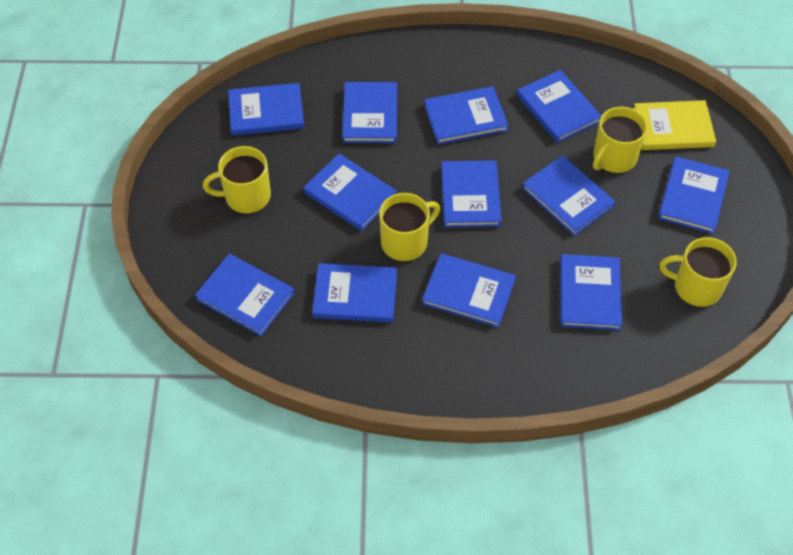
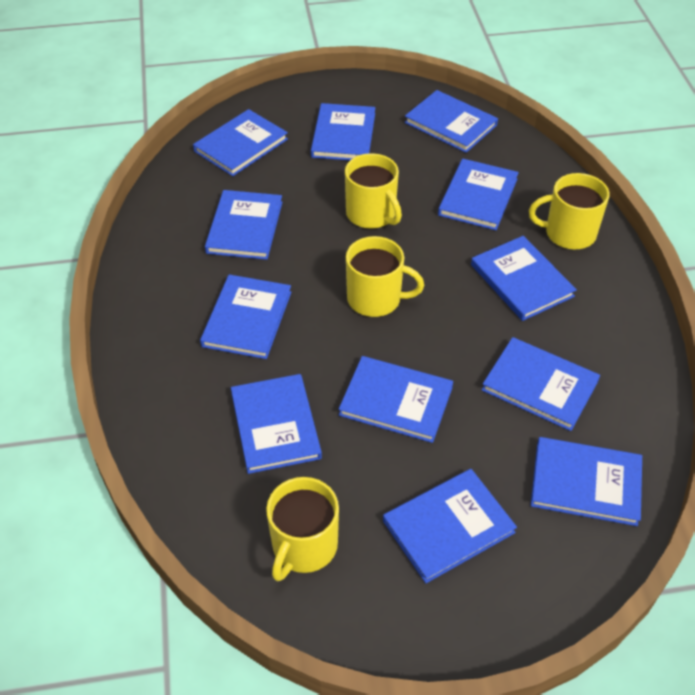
yellow book: 1 -> 0

